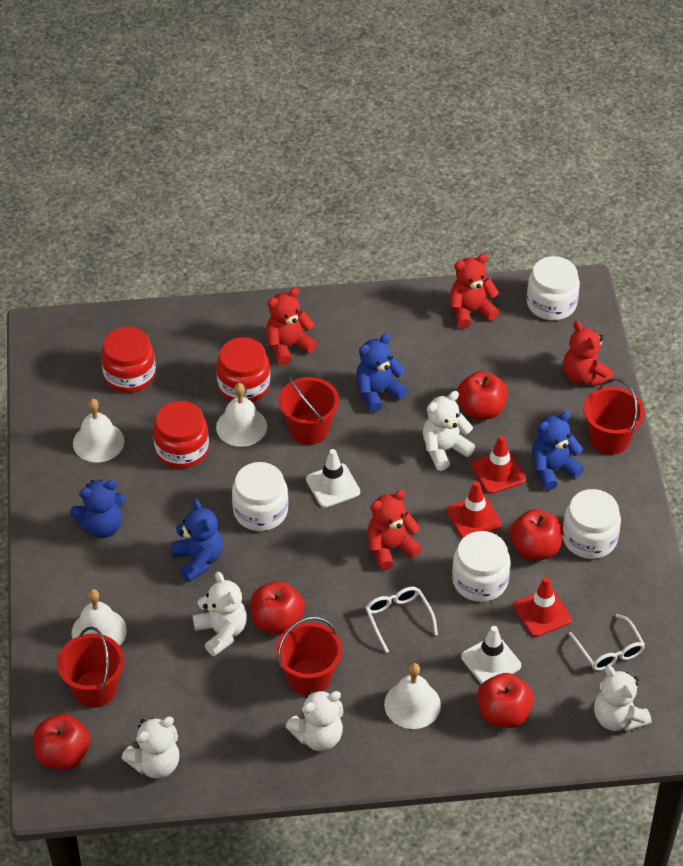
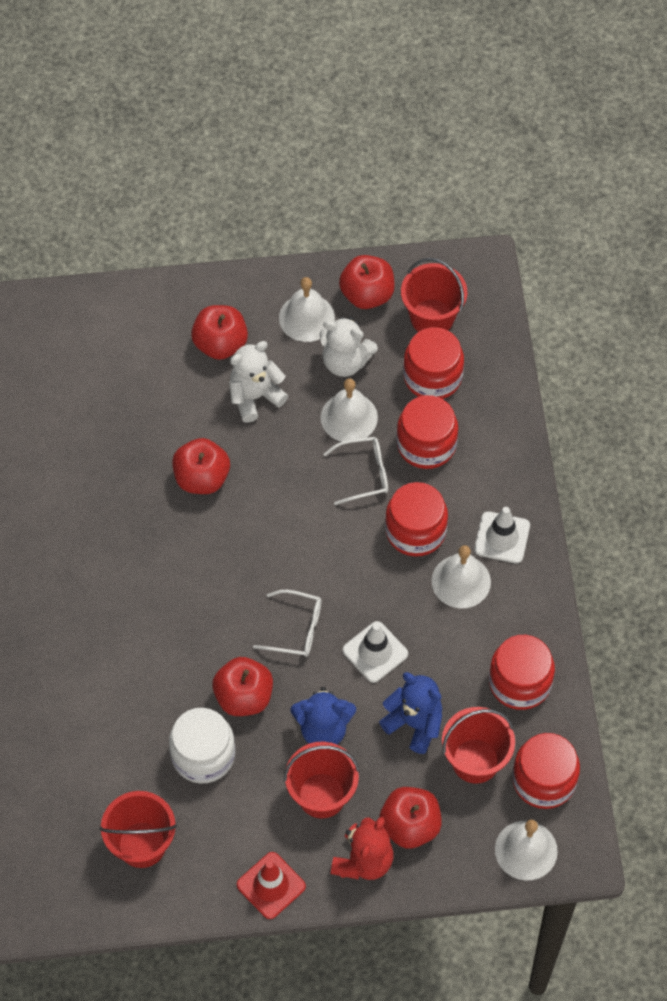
blue teddy bear: 4 -> 2
red jar: 3 -> 5
red teddy bear: 4 -> 1
red traffic cone: 3 -> 1
white jar: 4 -> 1
white teddy bear: 5 -> 2

